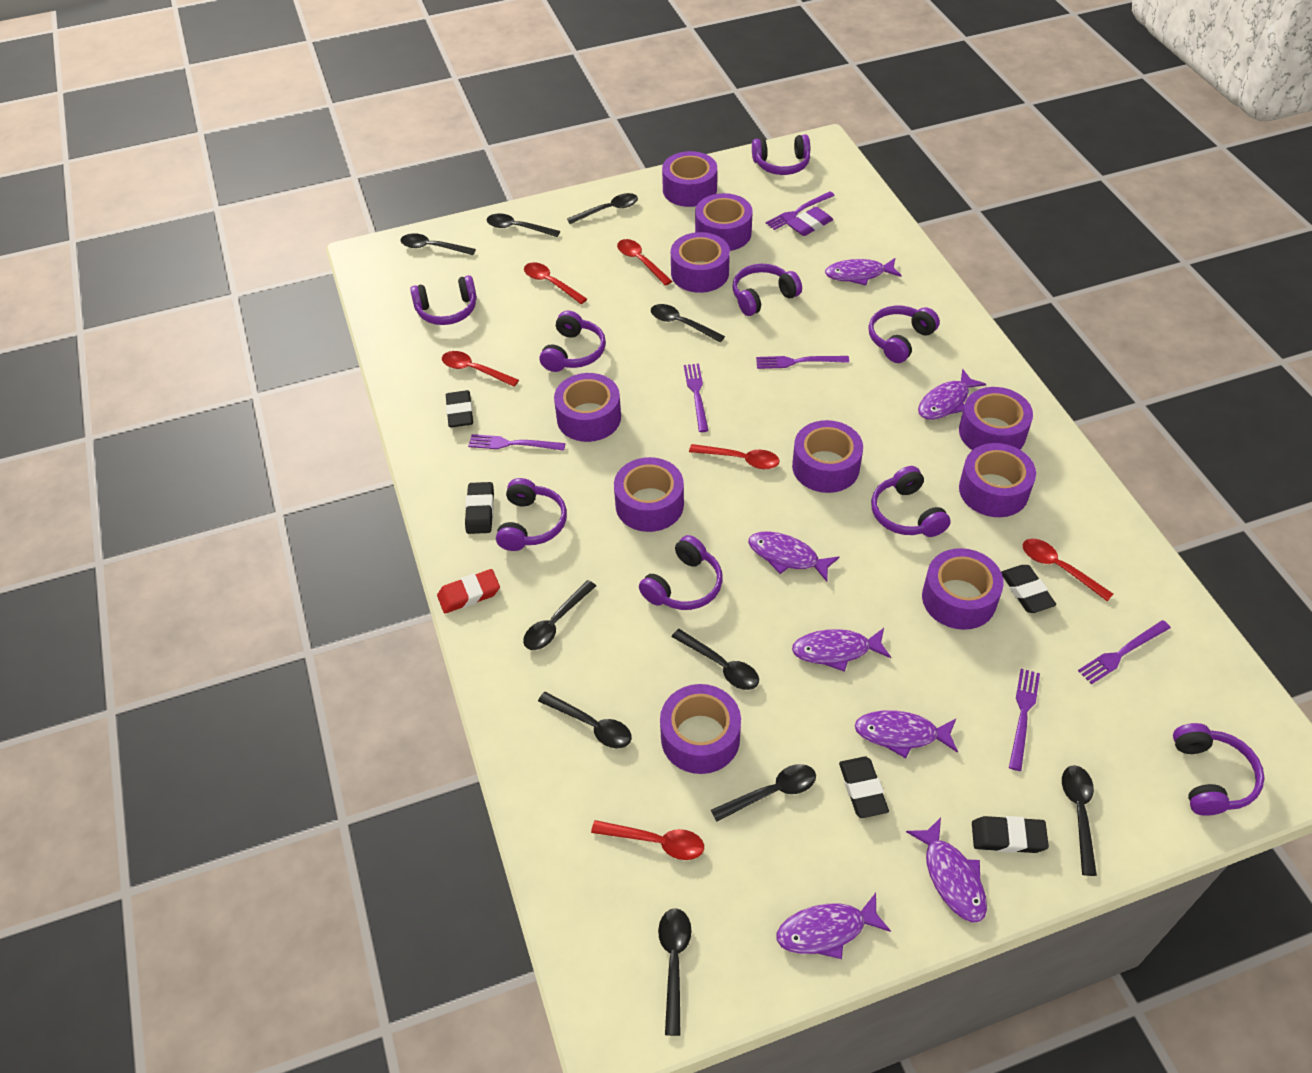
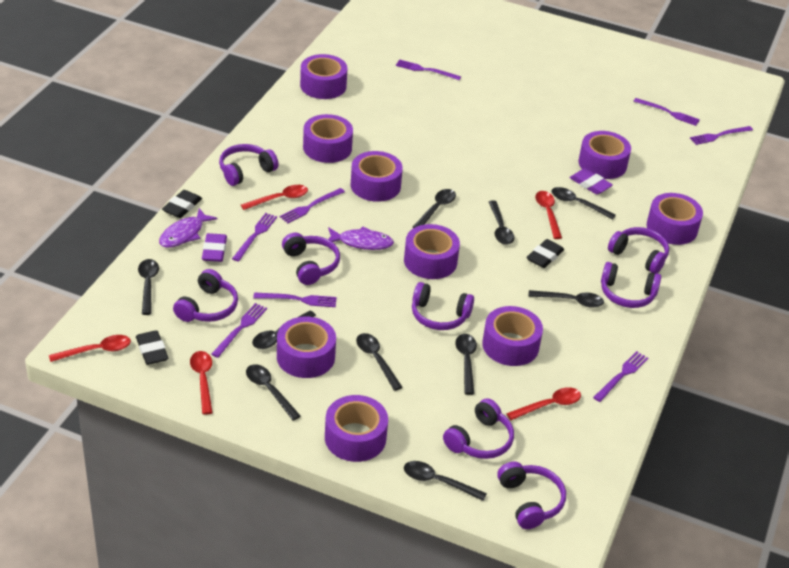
black eraser: 5 -> 3
purple eraser: 1 -> 2
purple fish: 7 -> 2
purple fork: 6 -> 8
purple headphones: 9 -> 8
purple tape: 10 -> 9
red eraser: 1 -> 0
red spoon: 6 -> 5

